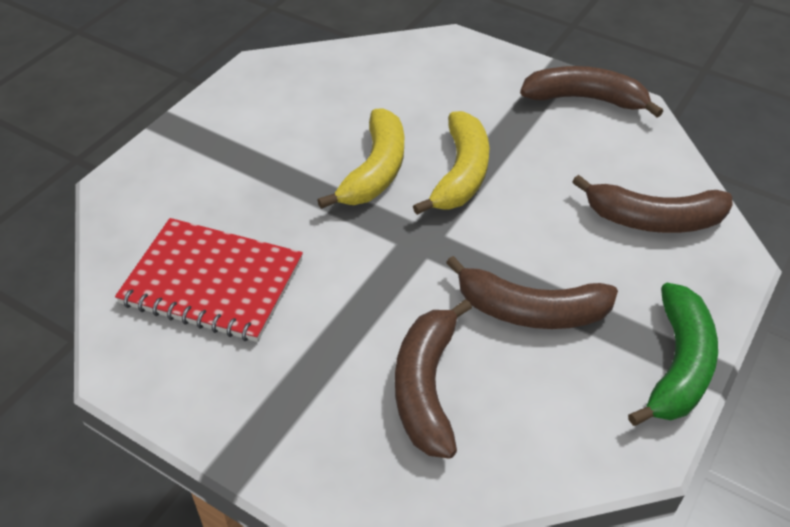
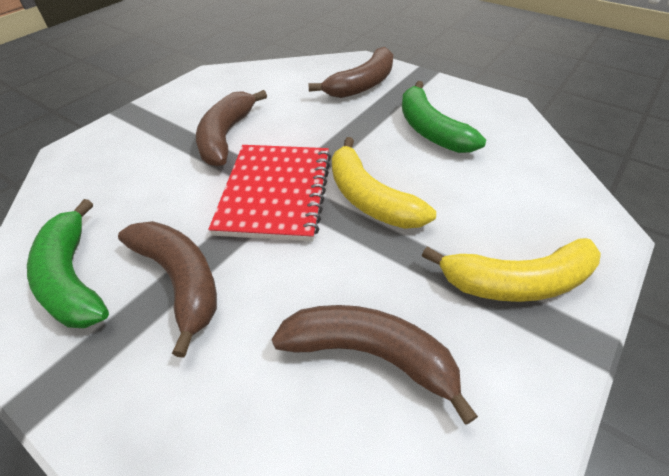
green banana: 1 -> 2

